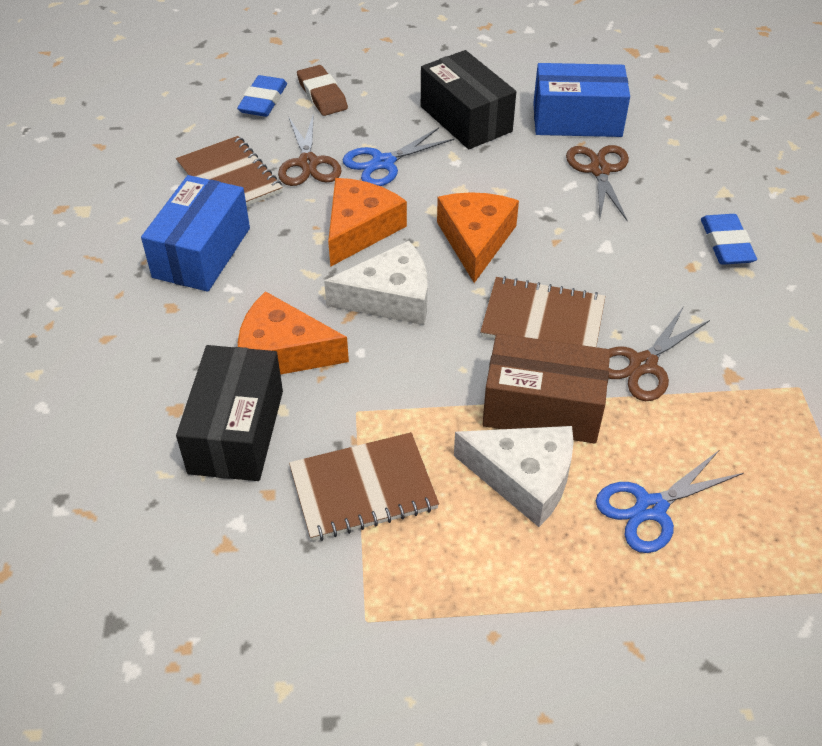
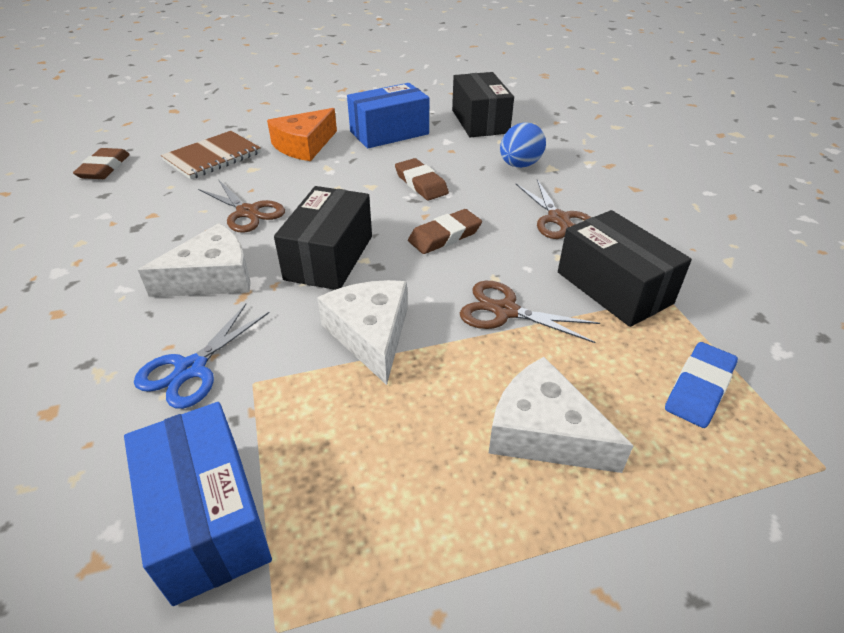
black box: 2 -> 3
blue egg: 0 -> 1
blue eraser: 2 -> 1
blue scissors: 2 -> 1
brown box: 1 -> 0
brown eraser: 1 -> 3
brown notebook: 3 -> 1
orange cheese: 3 -> 1
white cheese: 2 -> 3

